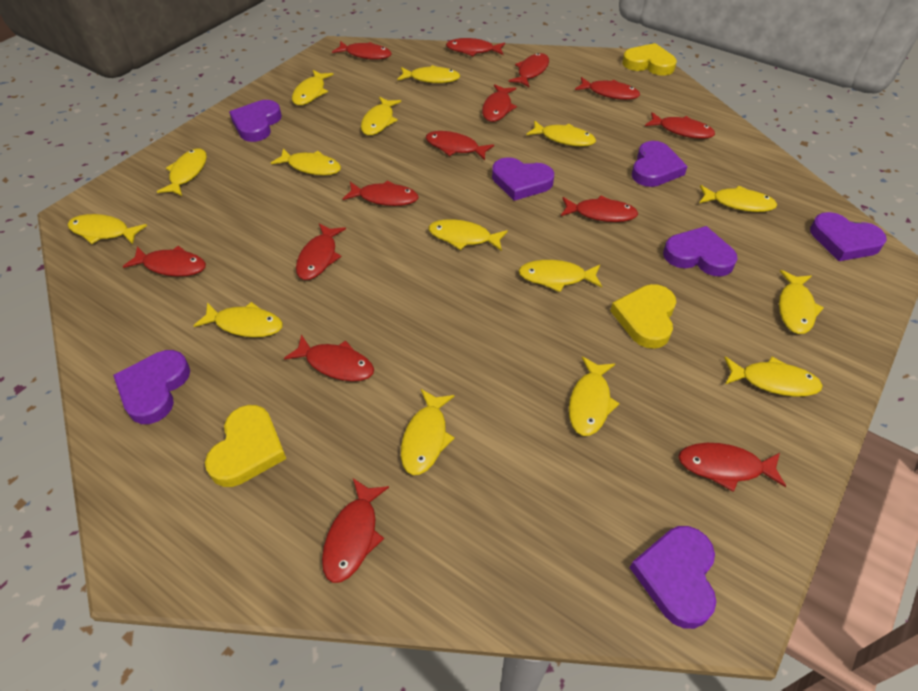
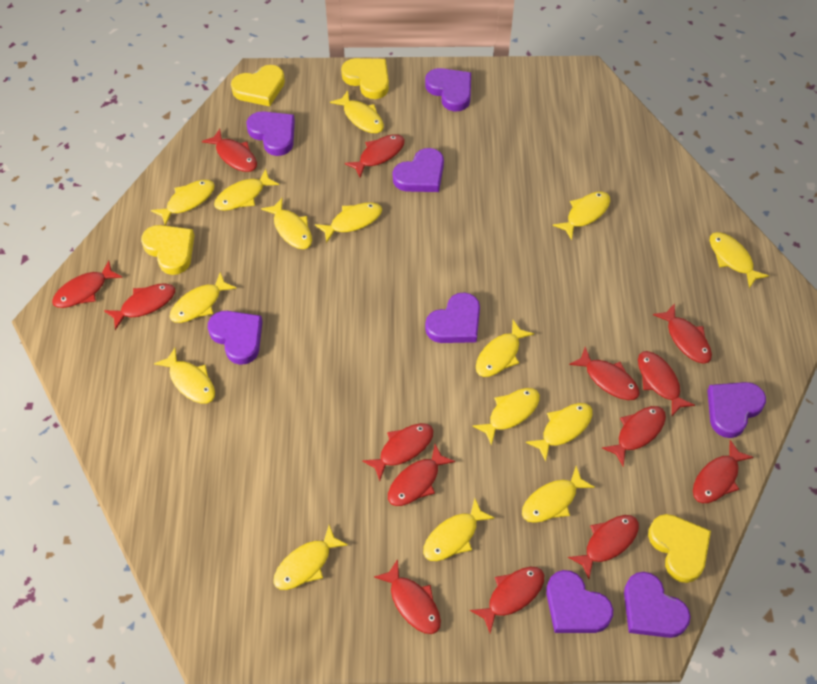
purple heart: 7 -> 8
yellow heart: 3 -> 4

